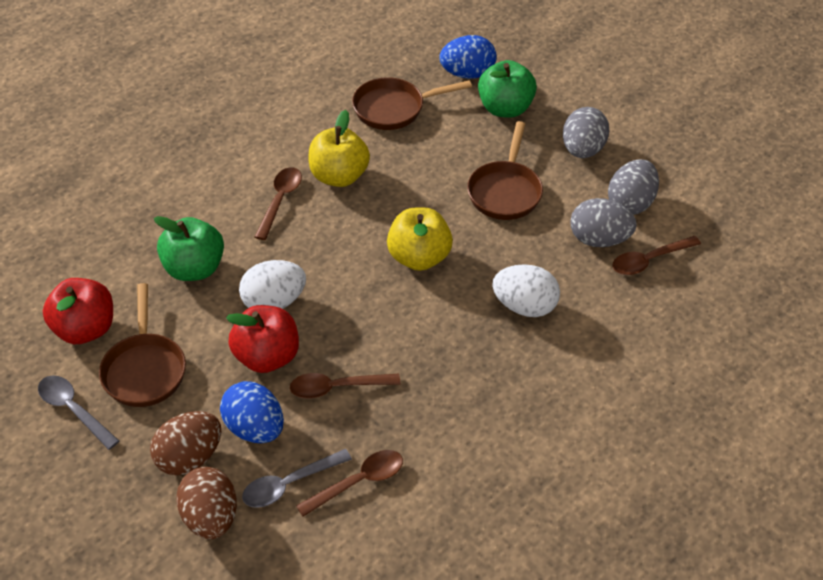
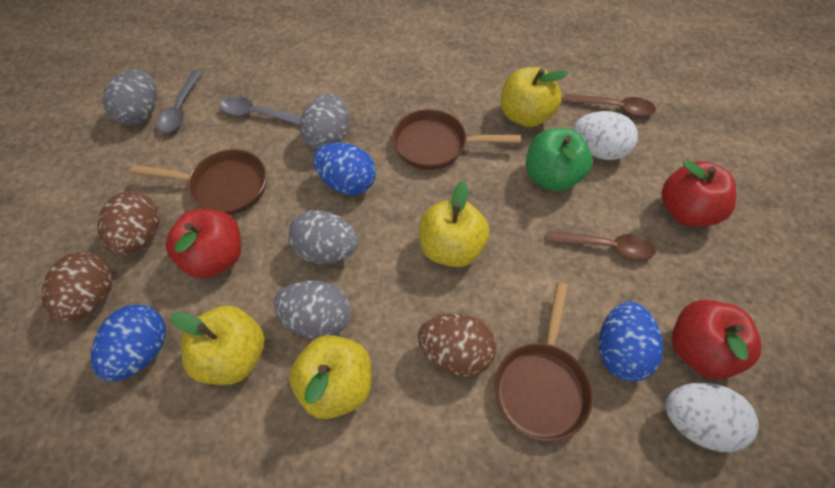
blue egg: 2 -> 3
brown egg: 2 -> 3
brown spoon: 4 -> 2
green apple: 2 -> 1
grey egg: 3 -> 4
red apple: 2 -> 3
yellow apple: 2 -> 4

